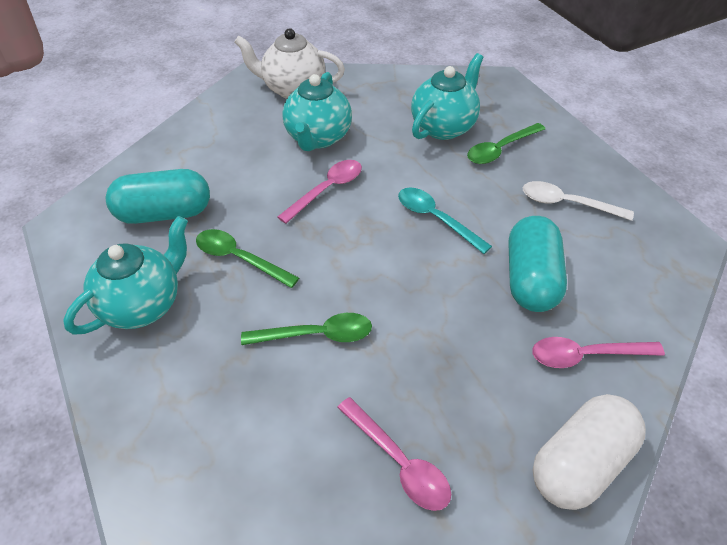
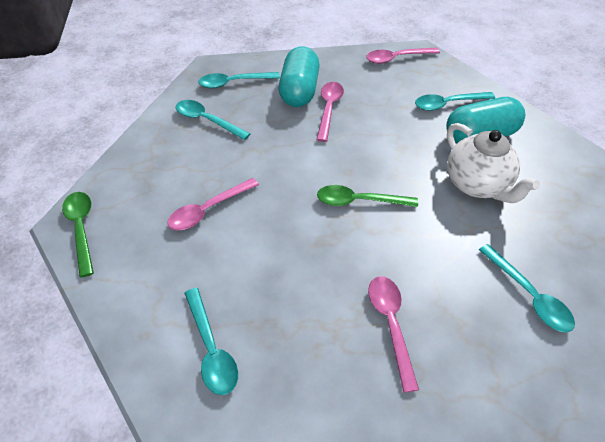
green spoon: 3 -> 2
pink spoon: 3 -> 4
turquoise spoon: 1 -> 5
turquoise teapot: 3 -> 0
white capsule: 1 -> 0
white spoon: 1 -> 0

